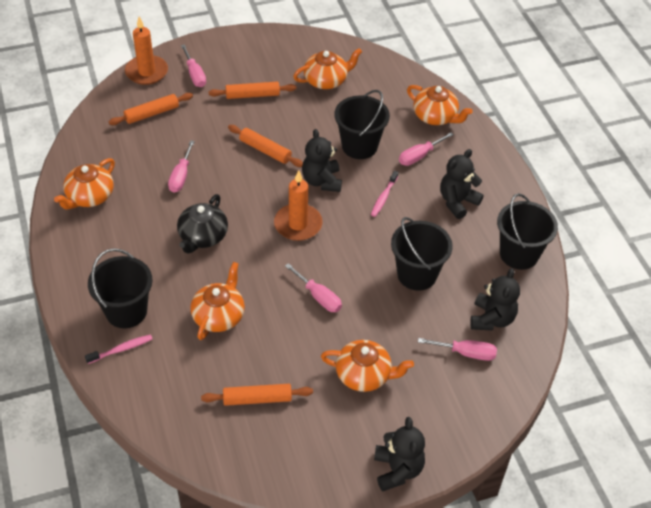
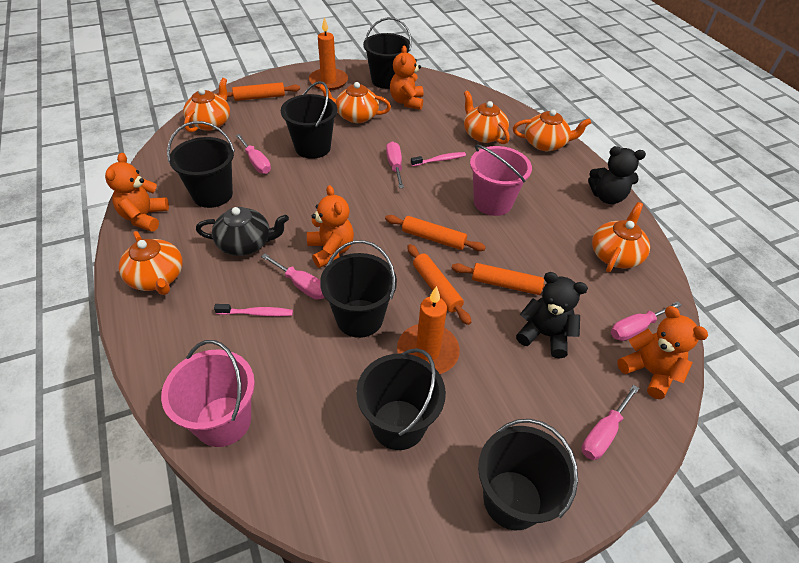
black bucket: 4 -> 6
black teddy bear: 4 -> 2
orange teapot: 5 -> 6
orange teddy bear: 0 -> 4
pink bucket: 0 -> 2

